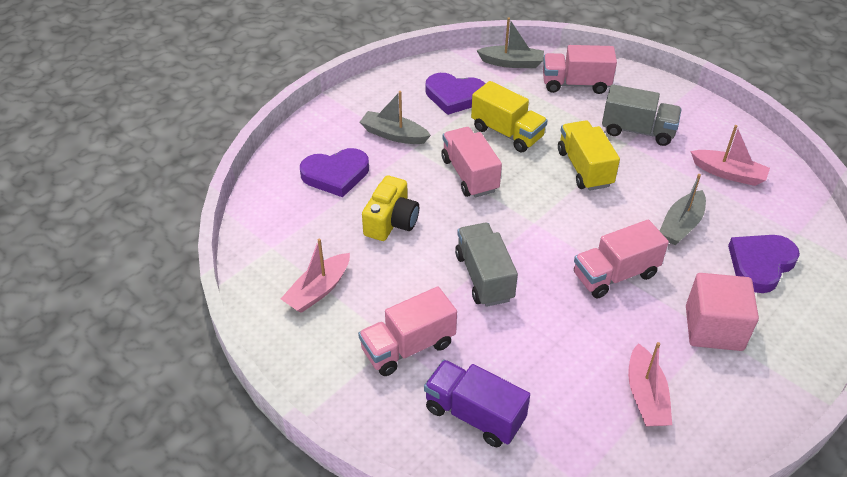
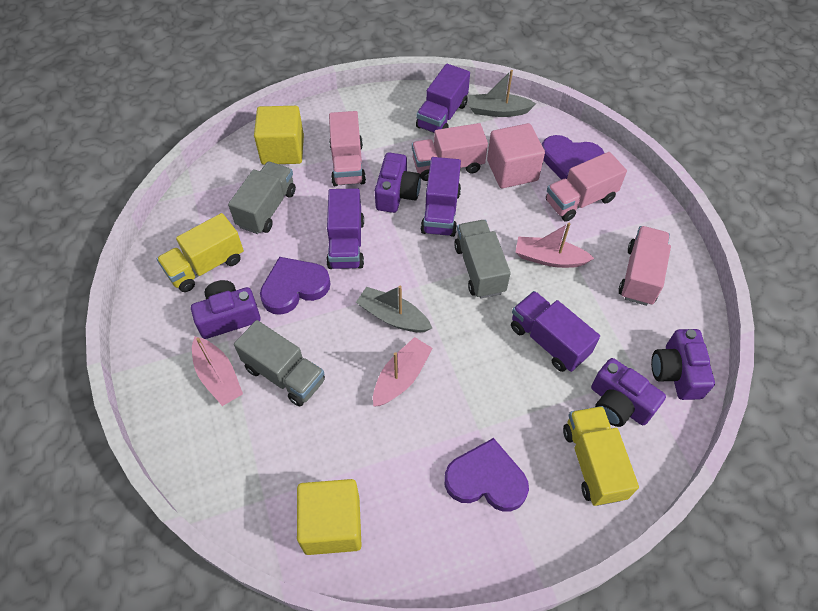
grey boat: 3 -> 2
grey truck: 2 -> 3
purple camera: 0 -> 4
purple truck: 1 -> 4
yellow camera: 1 -> 0
yellow cube: 0 -> 2

